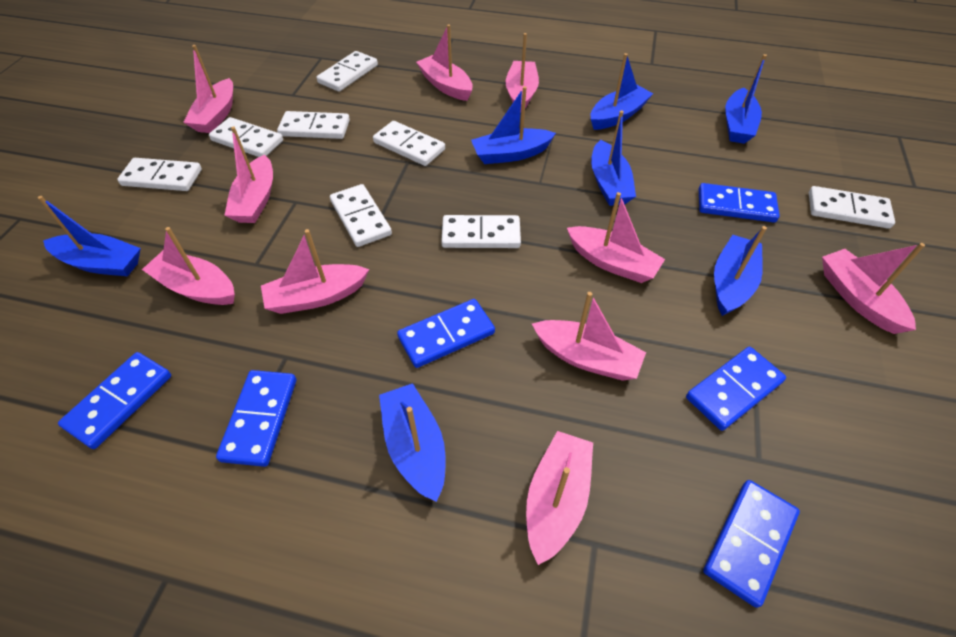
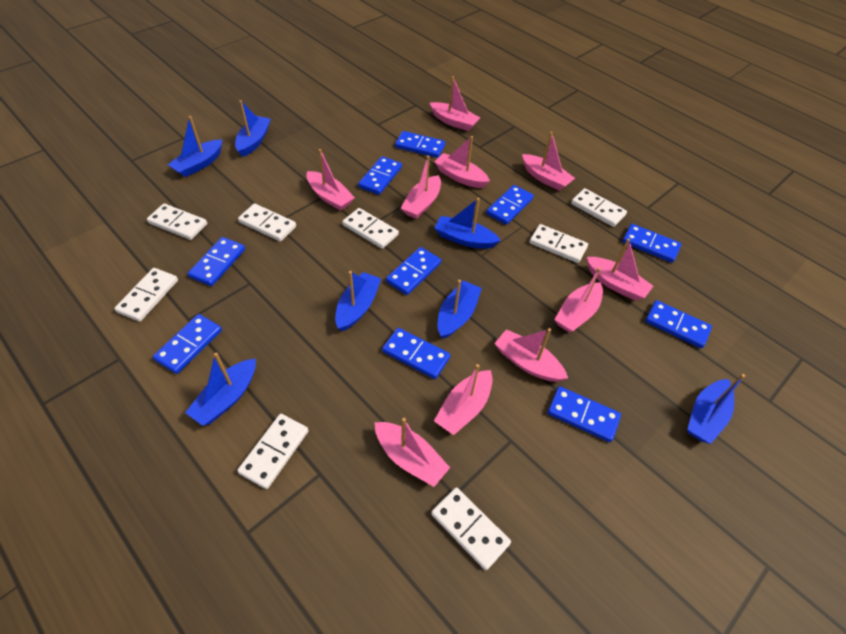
blue domino: 6 -> 10

